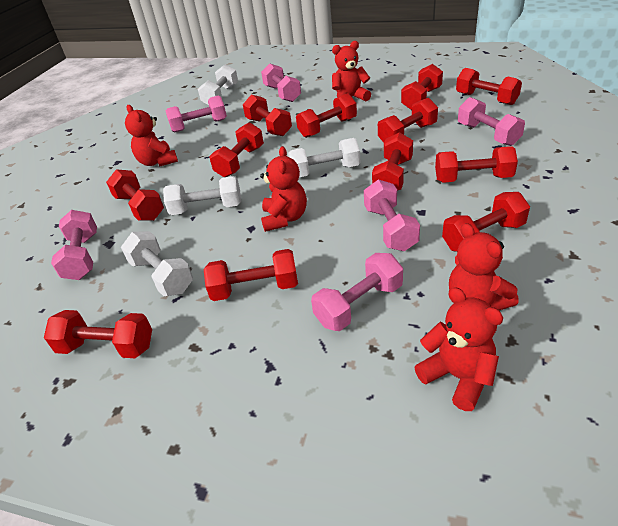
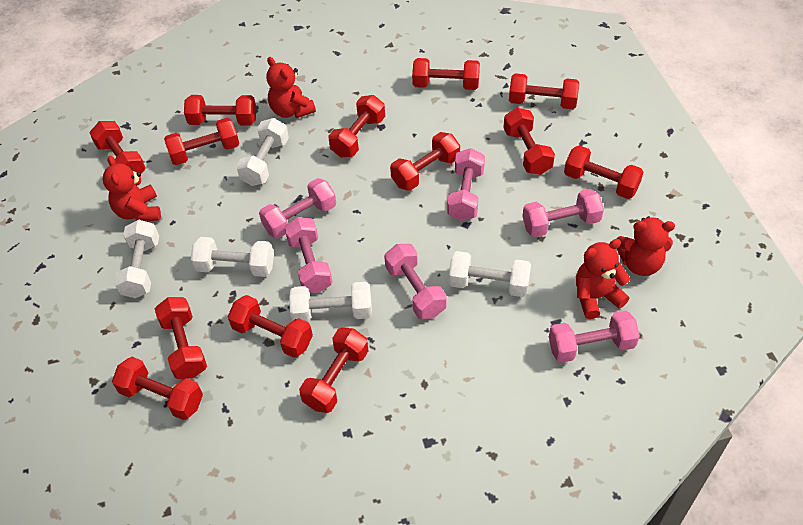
red dumbbell: 12 -> 13
red teddy bear: 5 -> 4
white dumbbell: 4 -> 5

